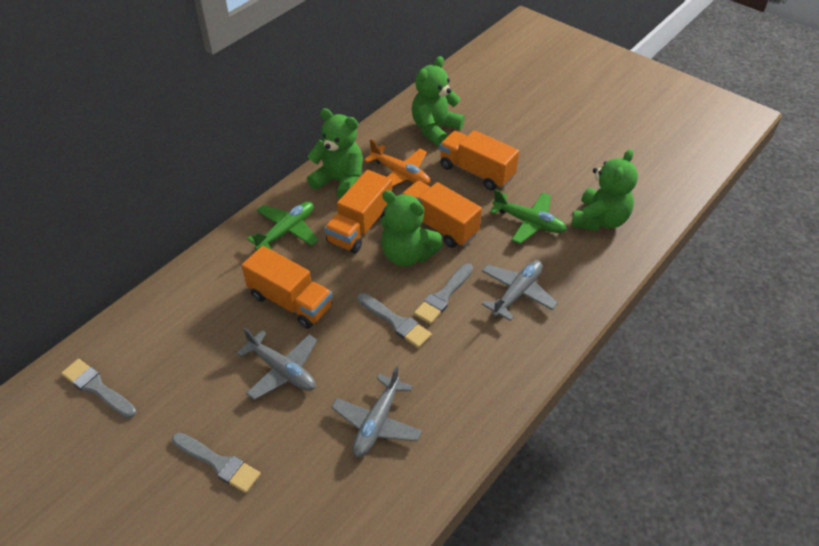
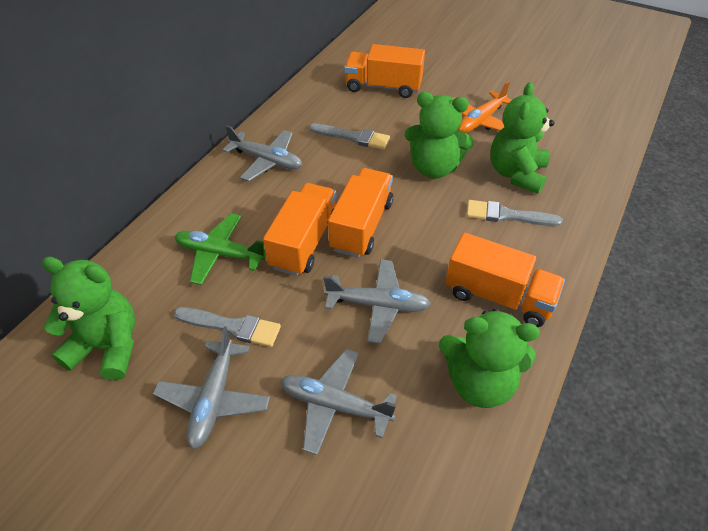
green plane: 2 -> 1
grey brush: 4 -> 3
grey plane: 3 -> 4

